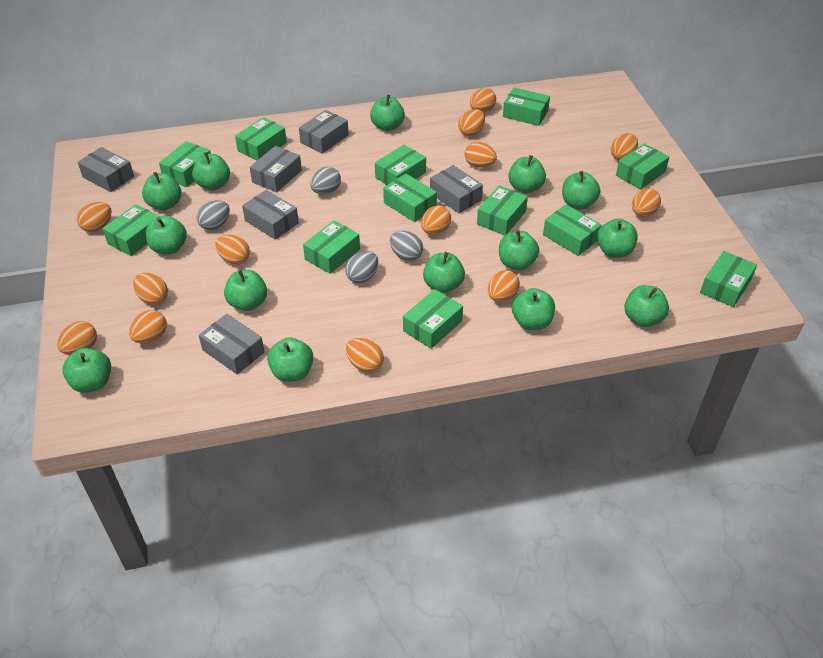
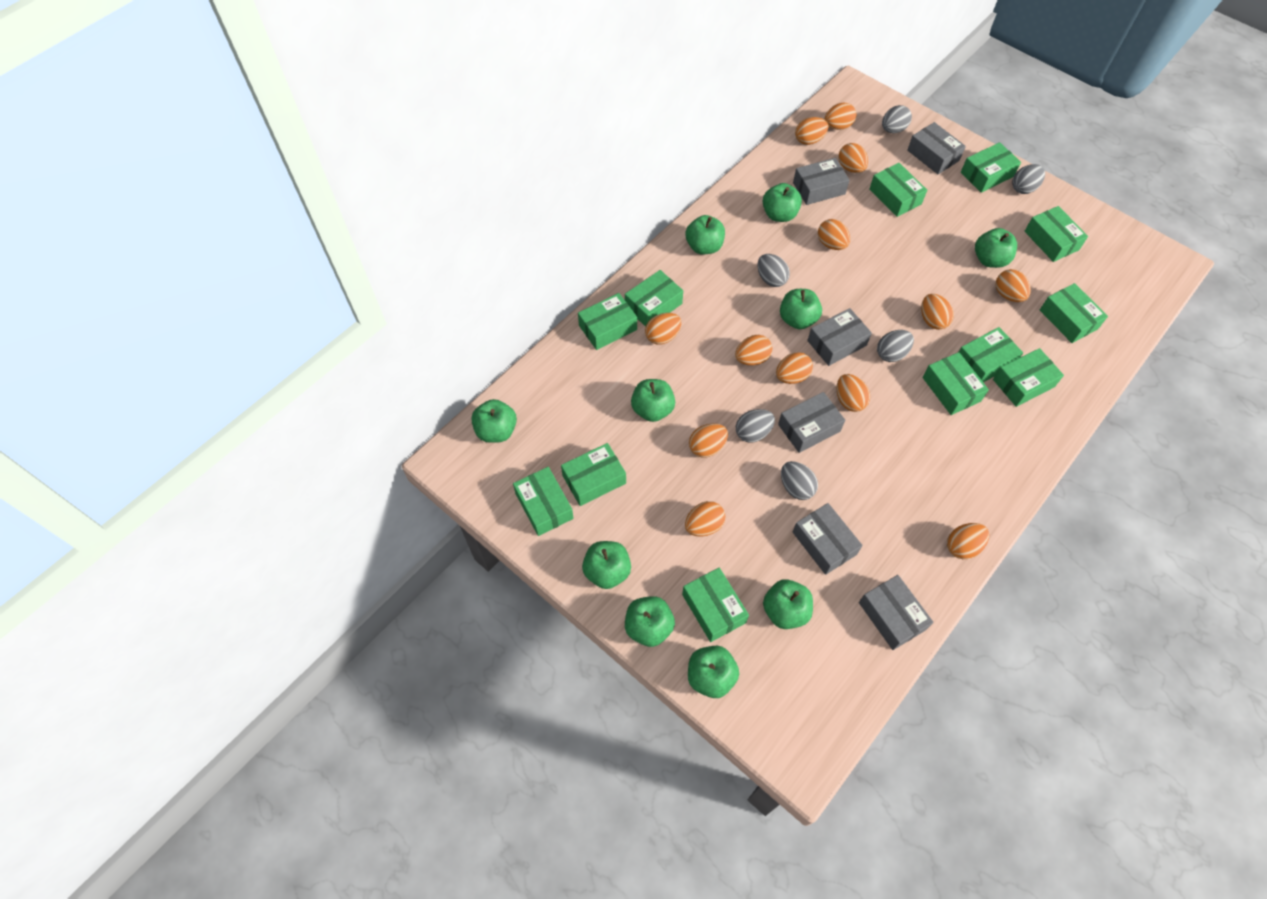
green apple: 14 -> 10
grey egg: 4 -> 6

